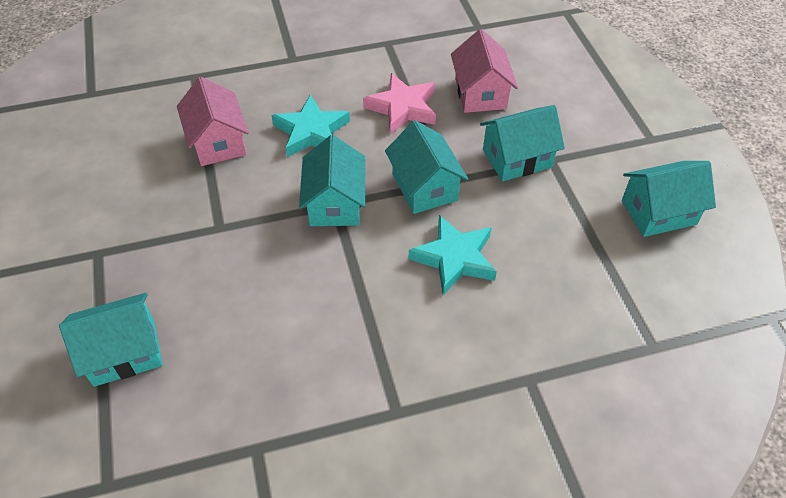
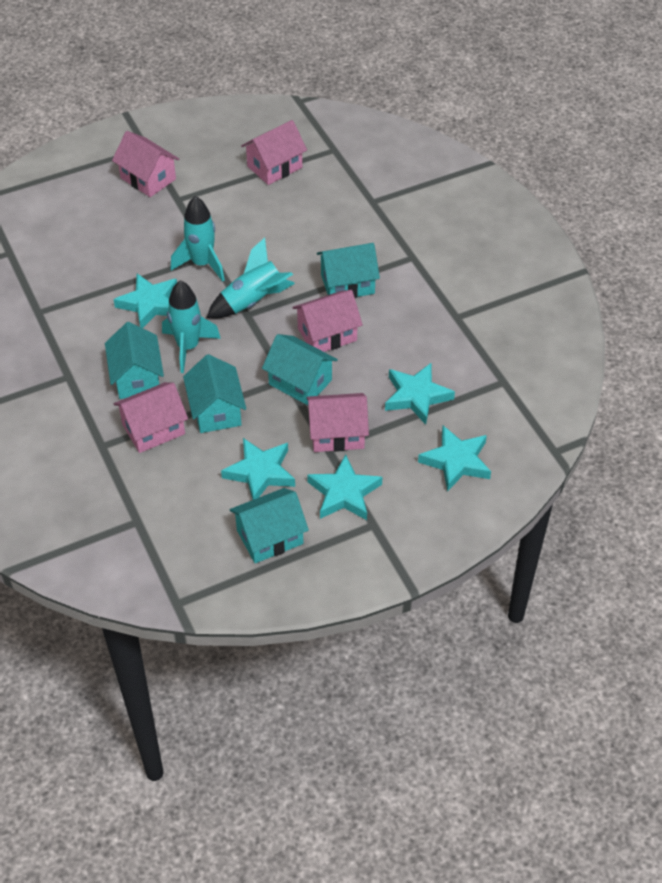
pink house: 2 -> 5
pink star: 1 -> 0
turquoise rocket: 0 -> 3
turquoise star: 2 -> 5

